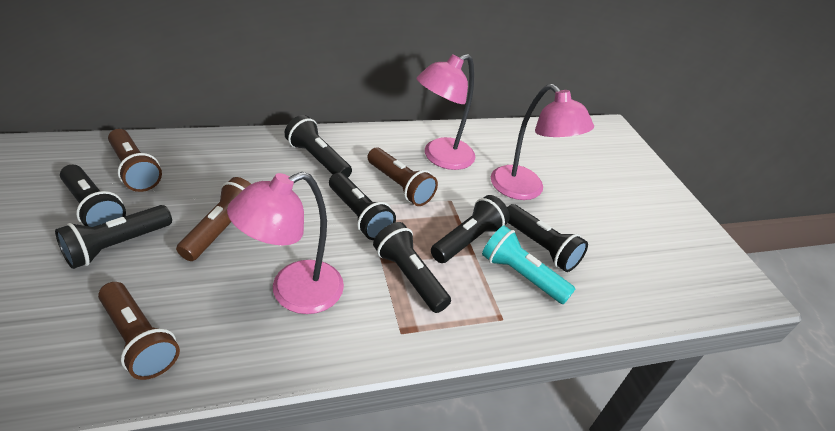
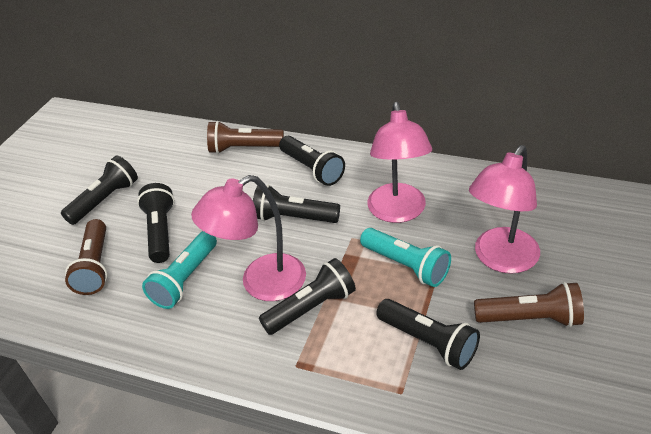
black flashlight: 7 -> 6
brown flashlight: 4 -> 3
turquoise flashlight: 1 -> 2

